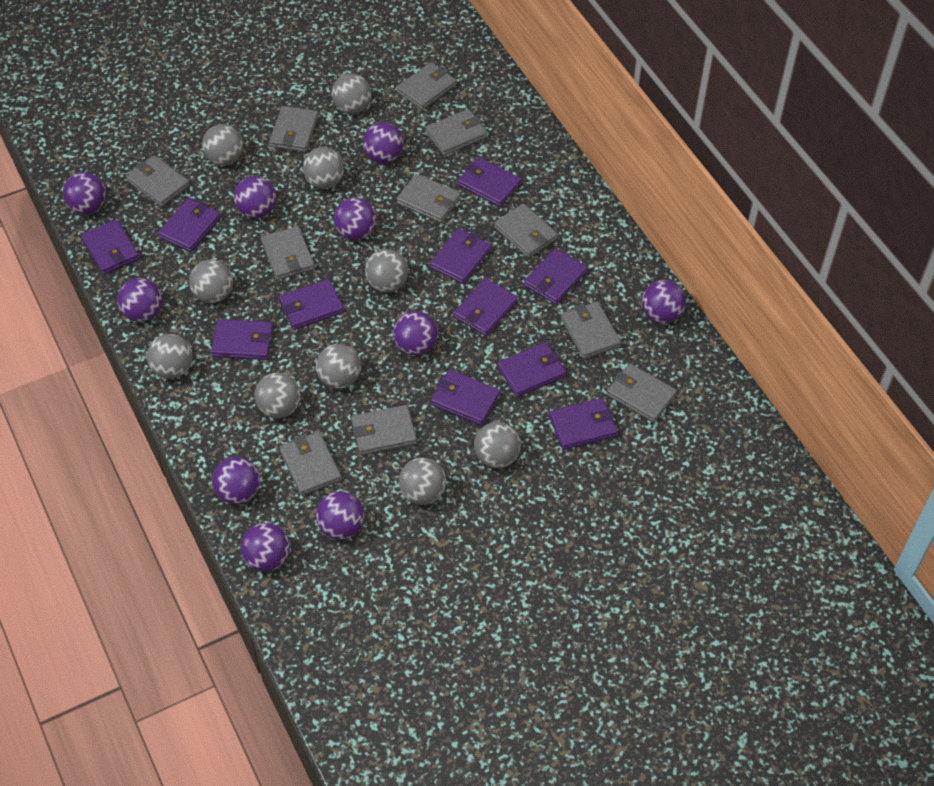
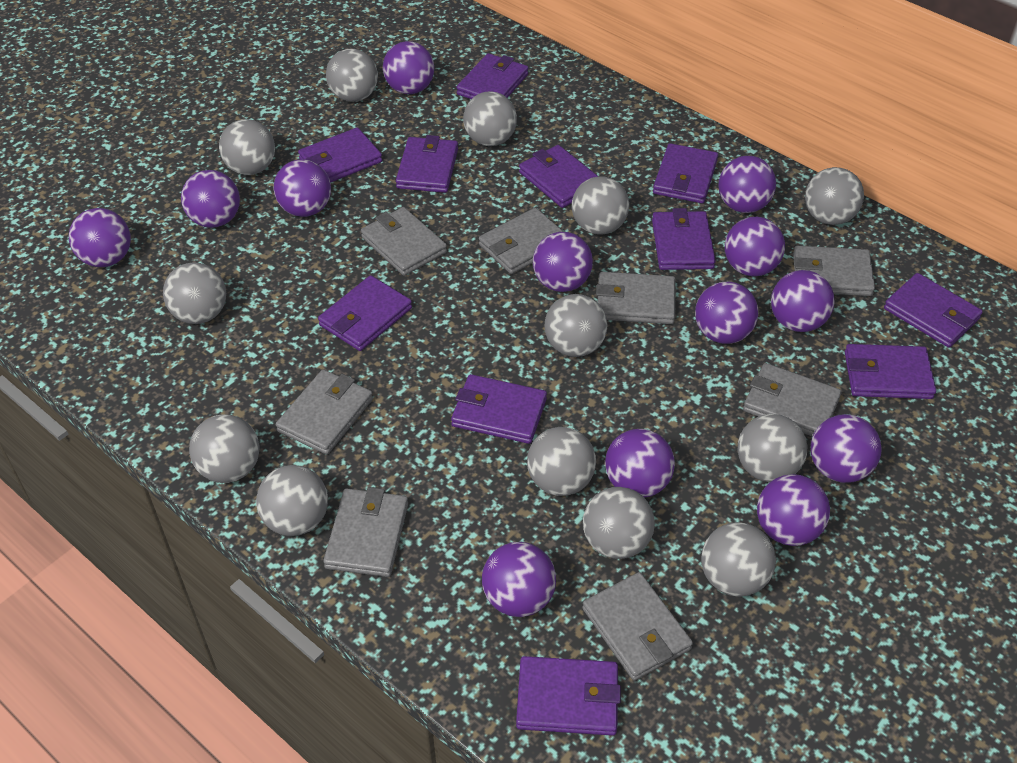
grey ball: 10 -> 13
grey wallet: 11 -> 8
purple ball: 10 -> 13

